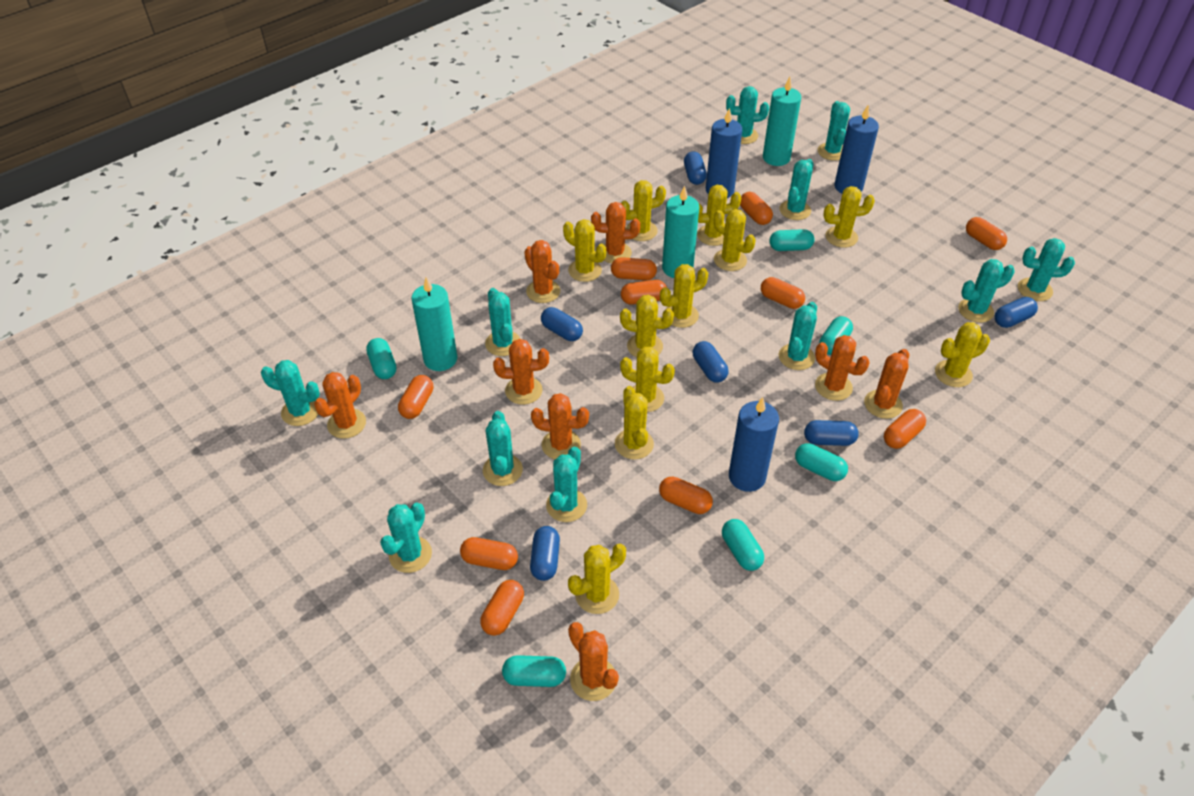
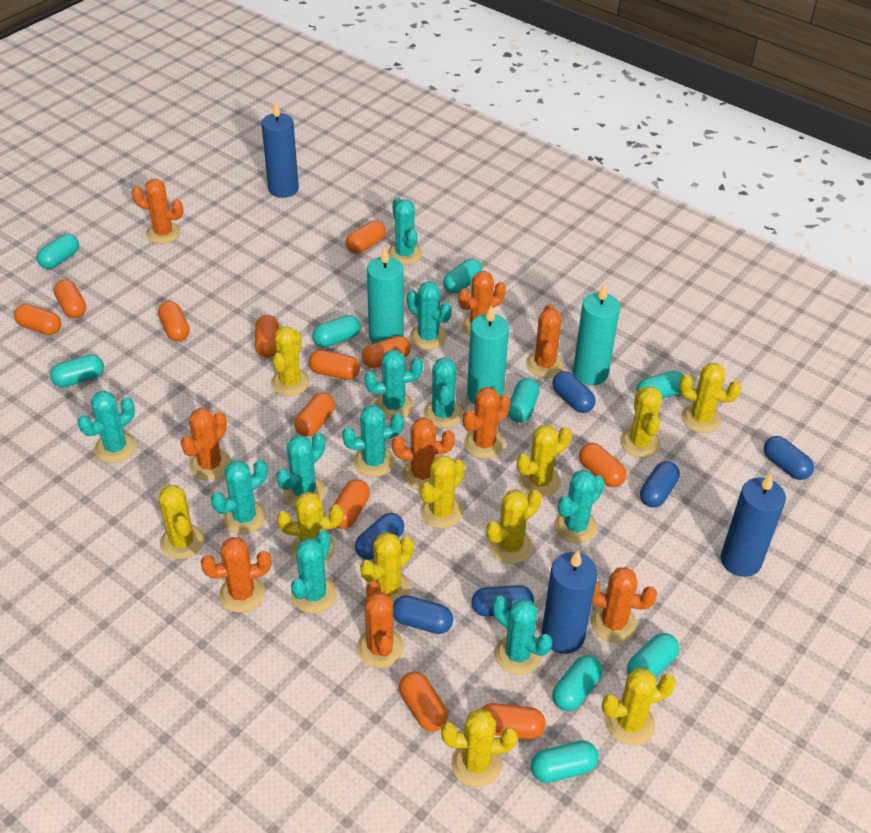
orange cactus: 8 -> 9
orange capsule: 10 -> 12
turquoise capsule: 6 -> 9

